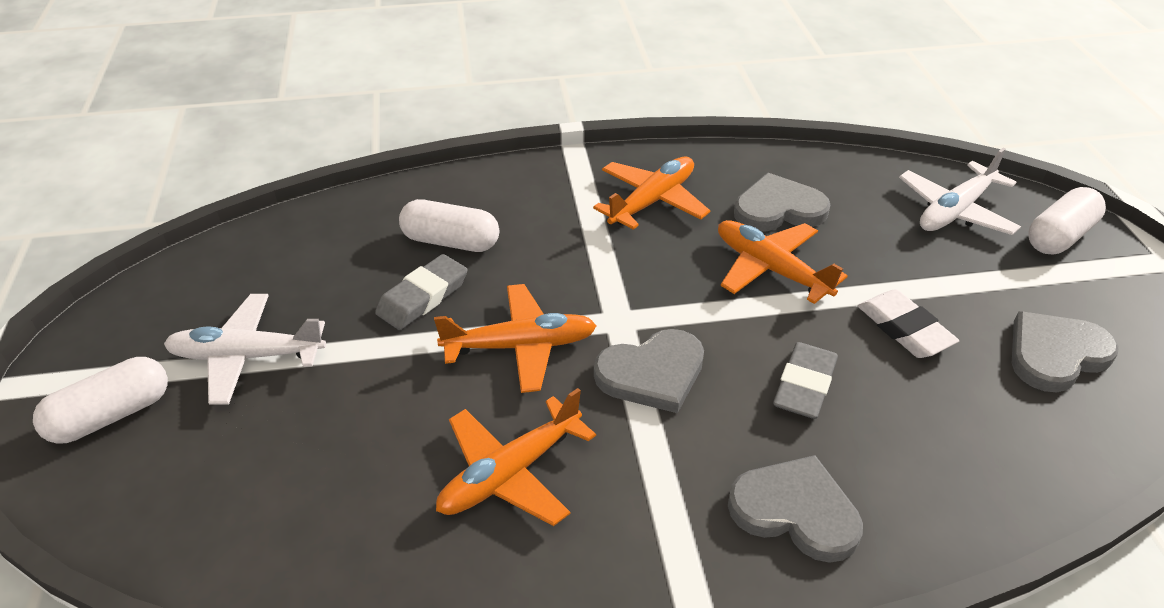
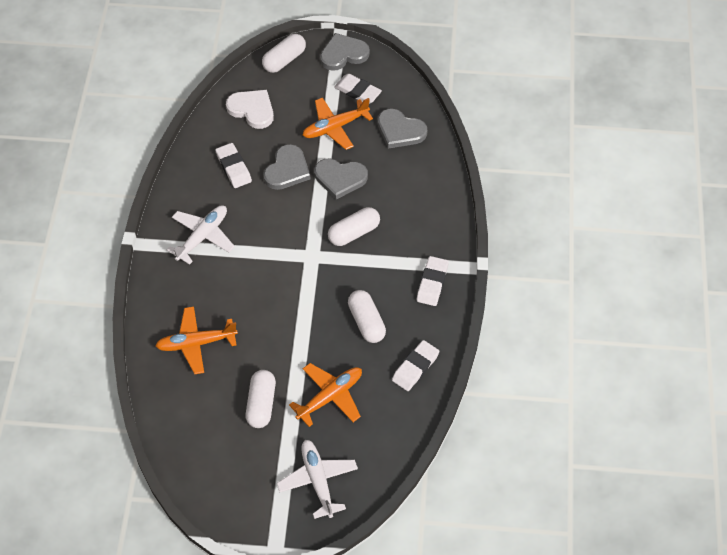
grey eraser: 2 -> 0
orange plane: 4 -> 3
white capsule: 3 -> 4
white eraser: 1 -> 4
white heart: 0 -> 1

